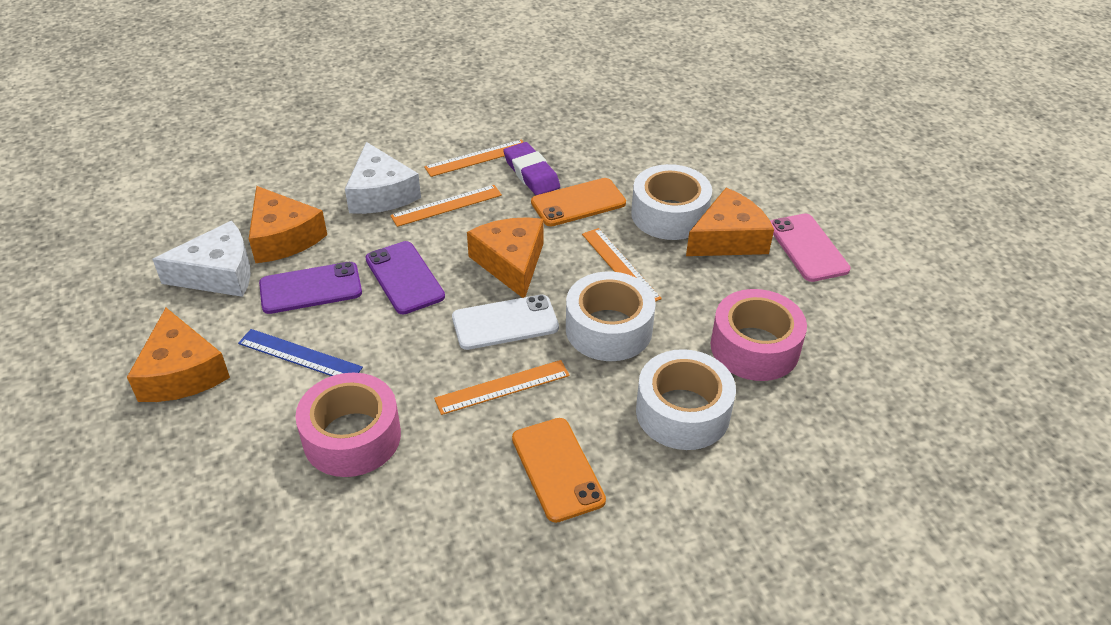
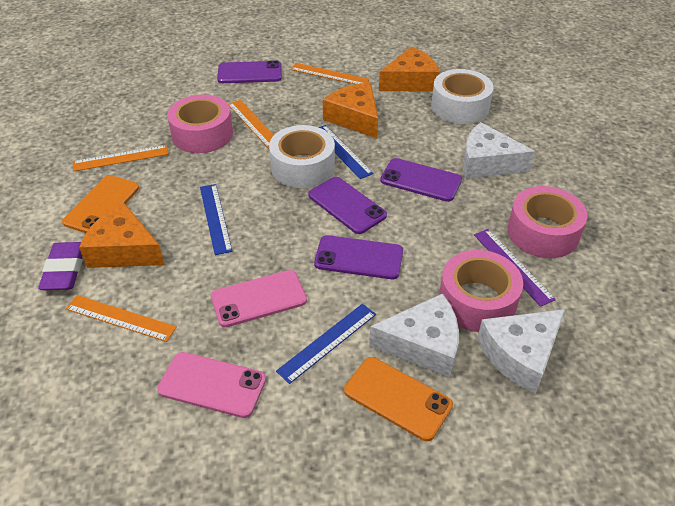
blue ruler: 1 -> 3
orange cheese: 4 -> 3
pink phone: 1 -> 2
pink tape: 2 -> 3
purple phone: 2 -> 4
purple ruler: 0 -> 1
white cheese: 2 -> 3
white phone: 1 -> 0
white tape: 3 -> 2

